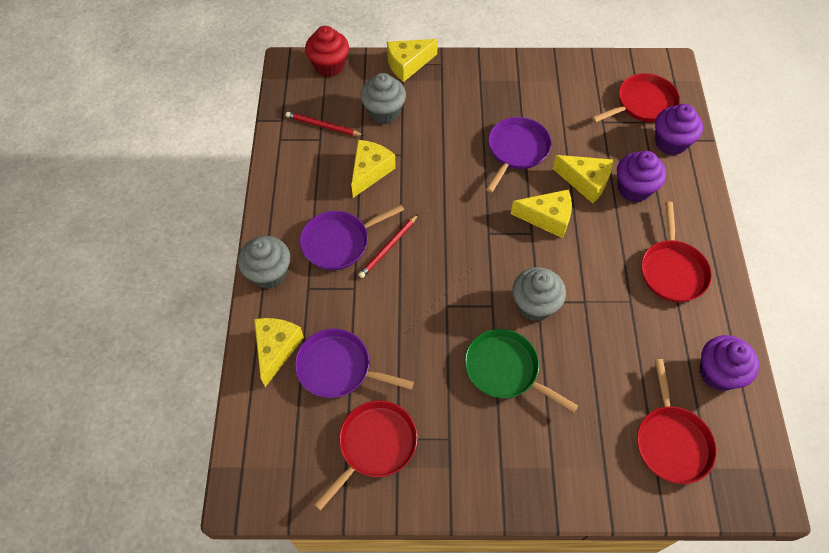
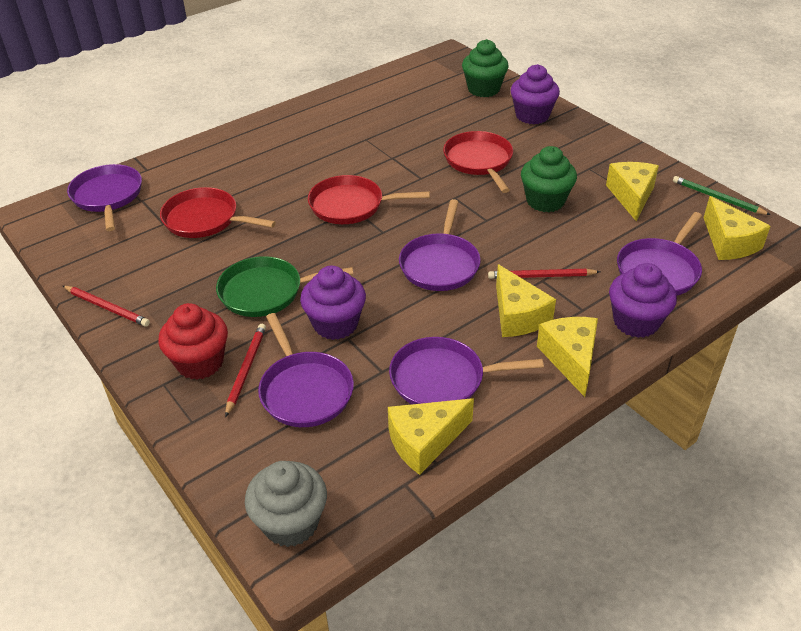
green cupcake: 0 -> 2
green pencil: 0 -> 1
grey cupcake: 3 -> 1
purple pan: 3 -> 5
red pan: 4 -> 3
red pencil: 2 -> 3

